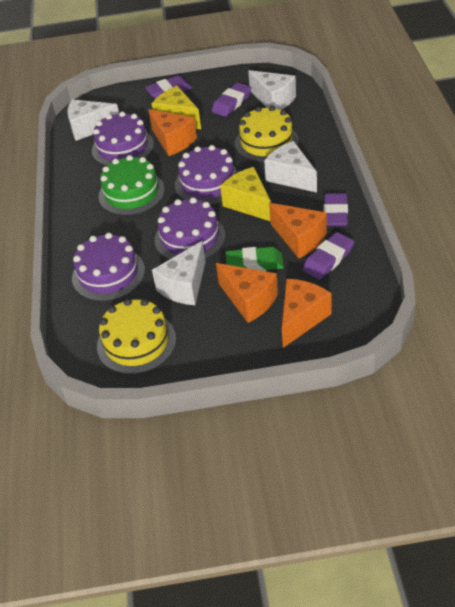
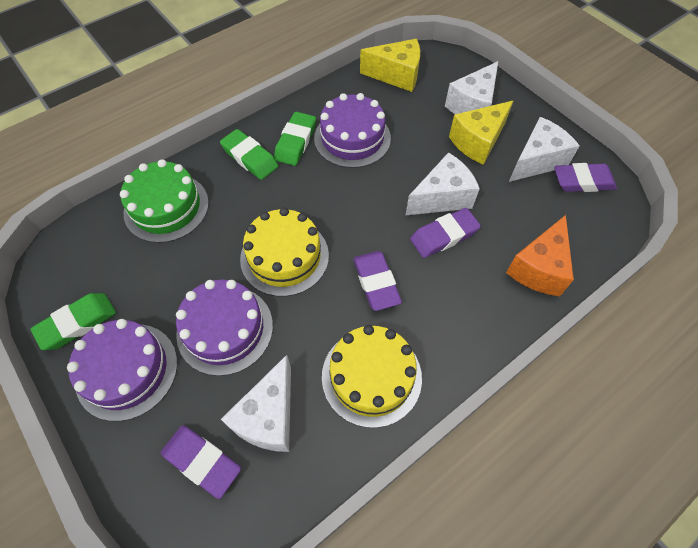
green eraser: 1 -> 3
orange cheese: 4 -> 1
purple cake: 4 -> 3

